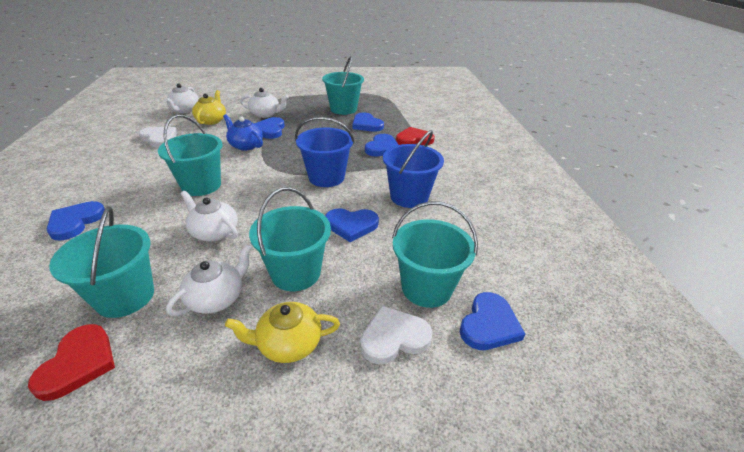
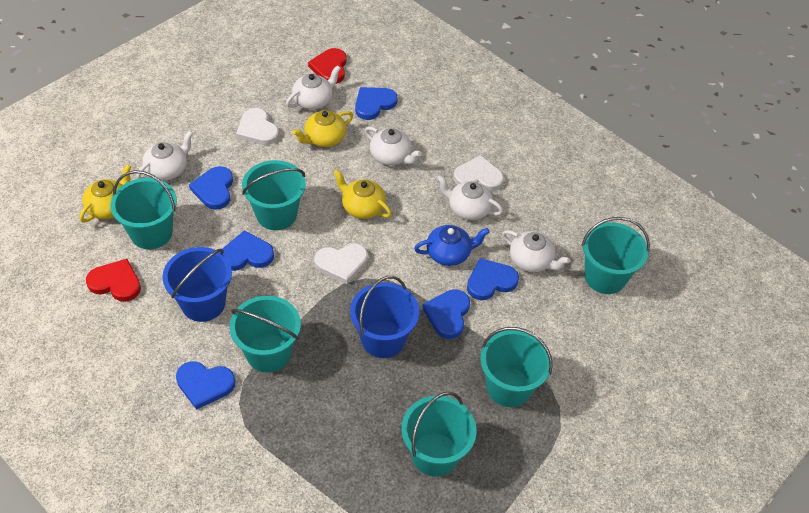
turquoise bucket: 5 -> 6
white heart: 2 -> 3
white teapot: 4 -> 5
yellow teapot: 2 -> 3

